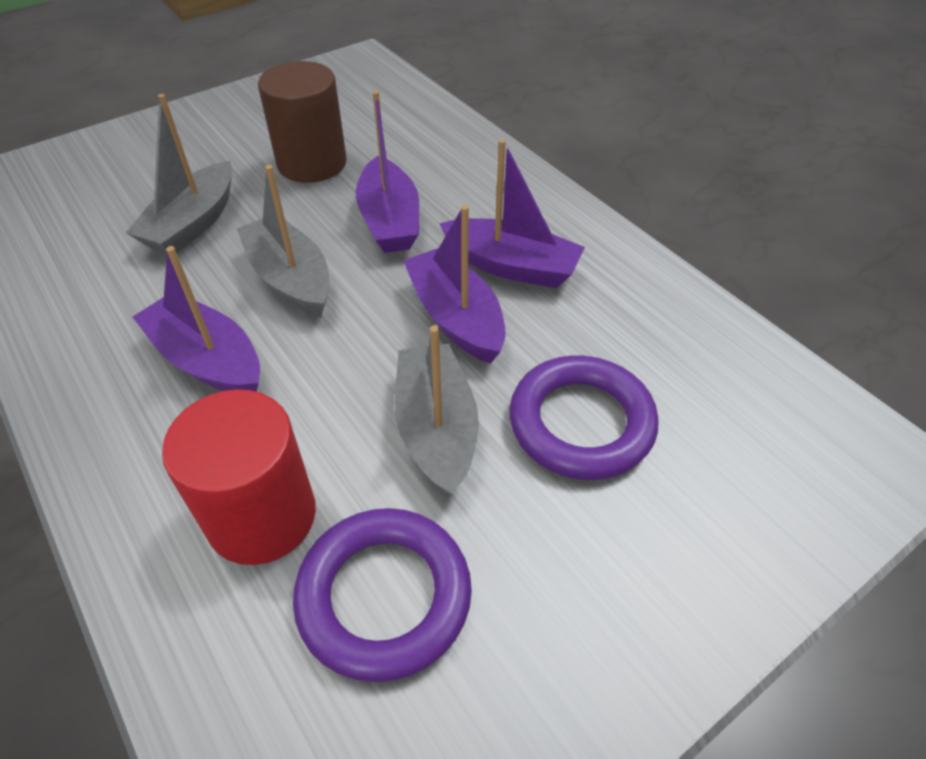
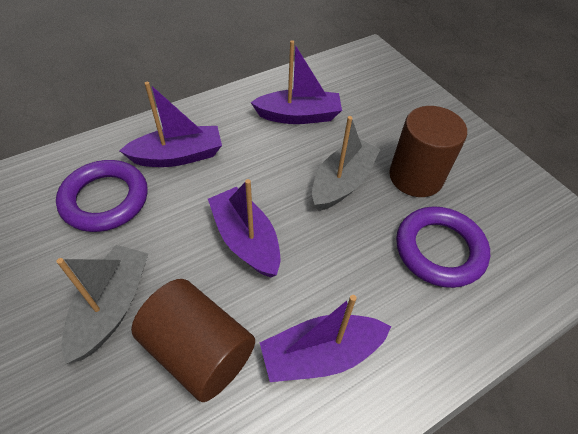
brown cylinder: 1 -> 2
grey boat: 3 -> 2
red cylinder: 1 -> 0

